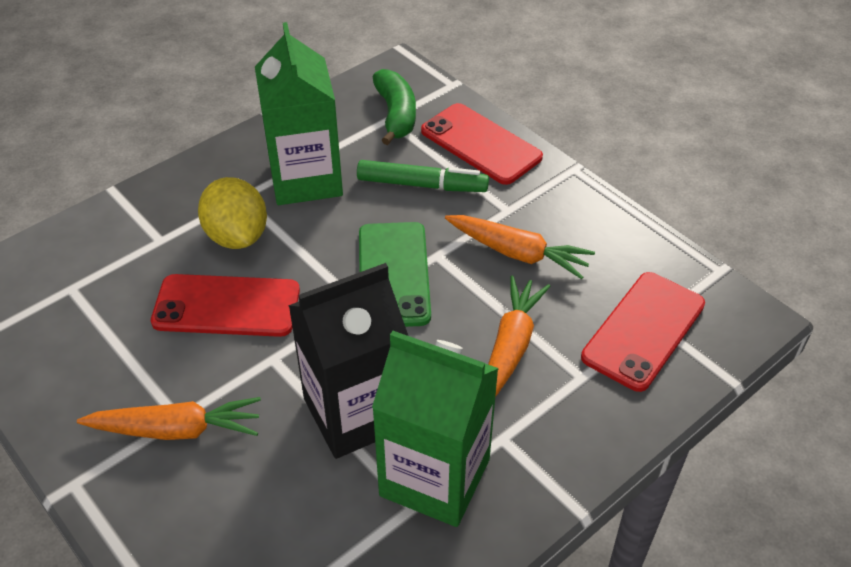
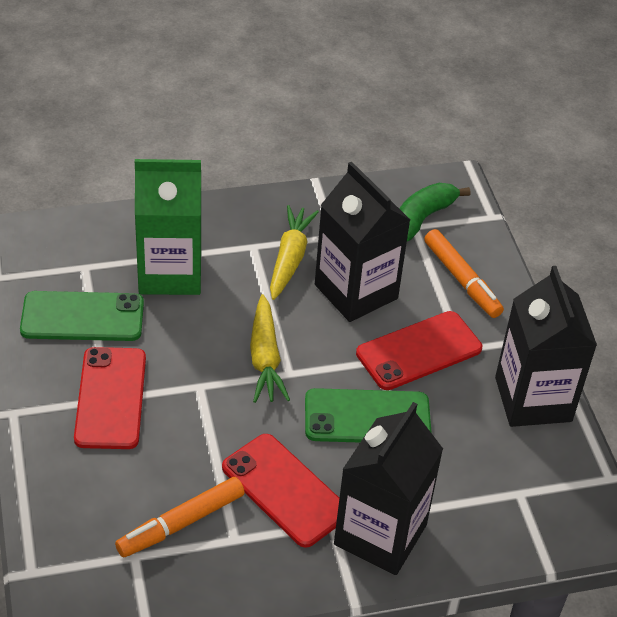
black carton: 1 -> 3
green carton: 2 -> 1
green marker: 1 -> 0
green phone: 1 -> 2
orange carrot: 3 -> 0
orange marker: 0 -> 2
yellow carrot: 0 -> 2
yellow lemon: 1 -> 0

